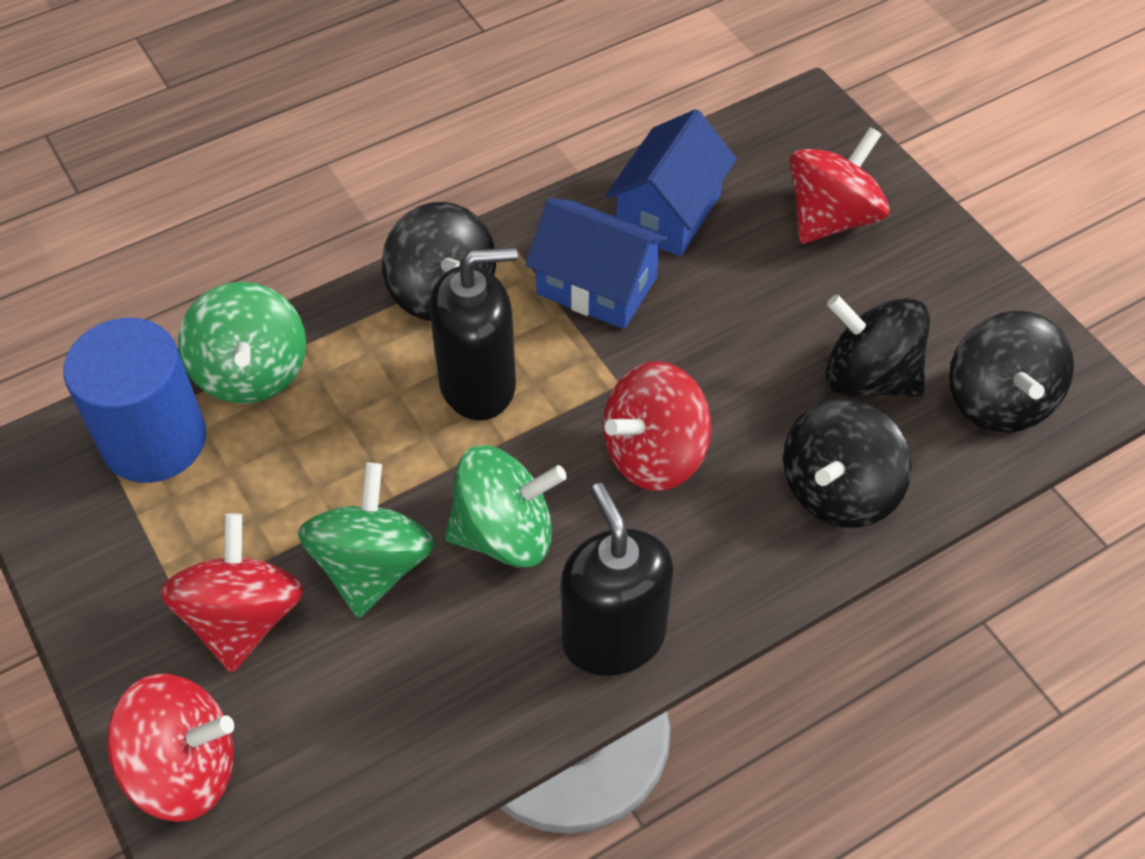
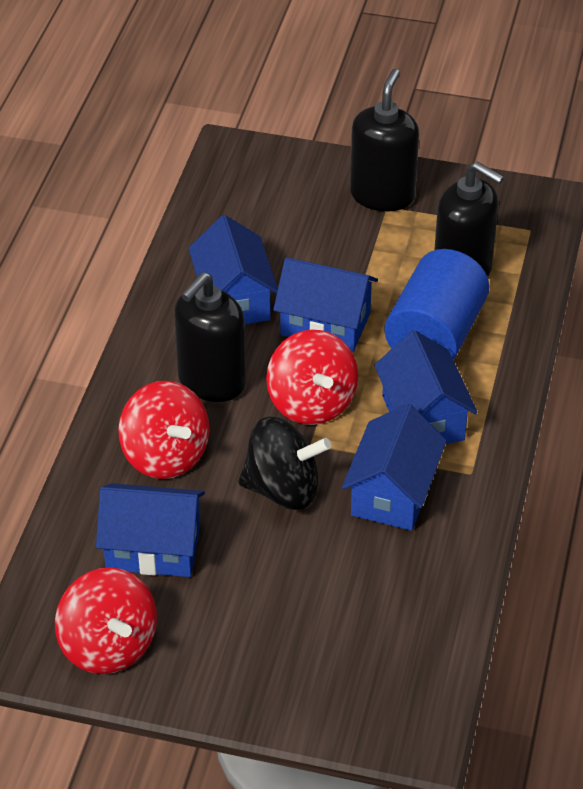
black soap dispenser: 2 -> 3
black spinning top: 4 -> 1
blue house: 2 -> 5
green spinning top: 3 -> 0
red spinning top: 4 -> 3

